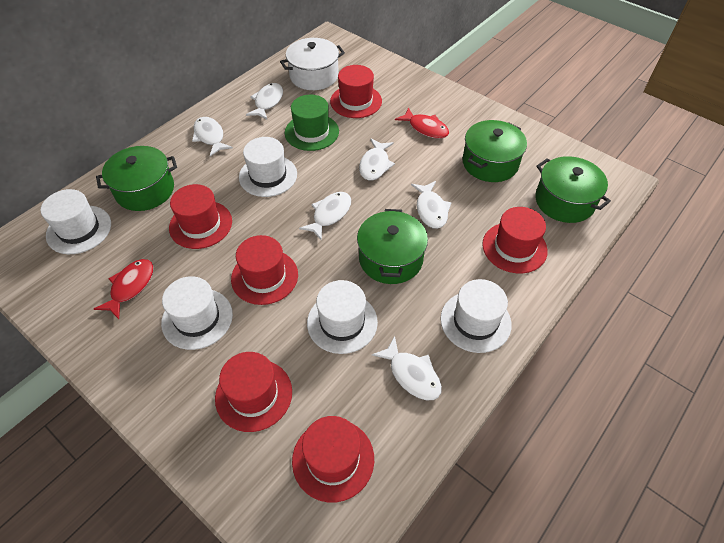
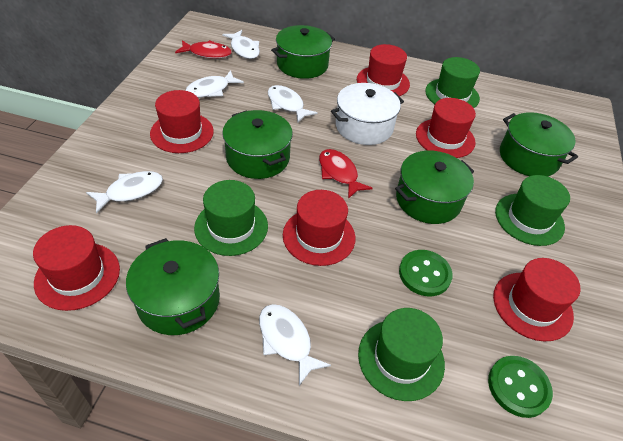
green button: 0 -> 2
green hat: 1 -> 4
green pot: 4 -> 5
white fish: 6 -> 5
white hat: 5 -> 0

